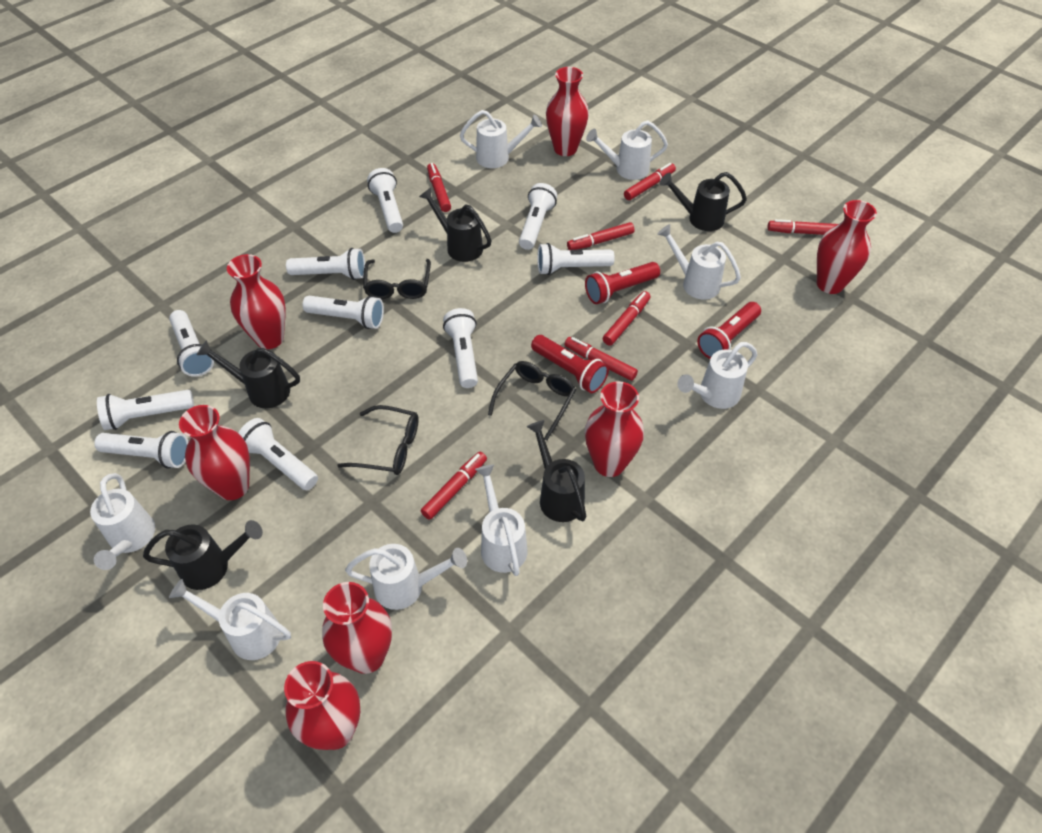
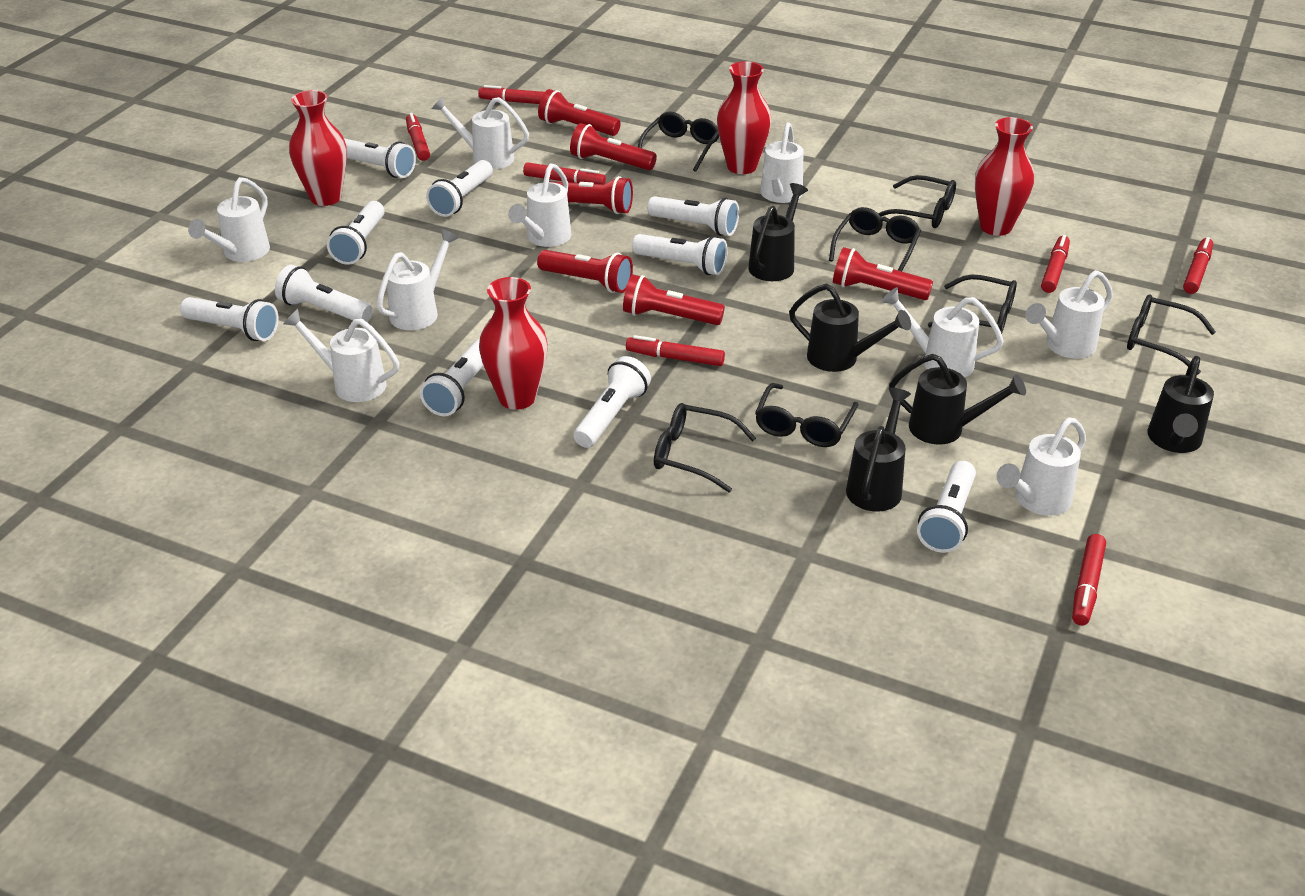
black glasses: 3 -> 7
red flashlight: 3 -> 6
red vase: 7 -> 4
white watering can: 8 -> 9

